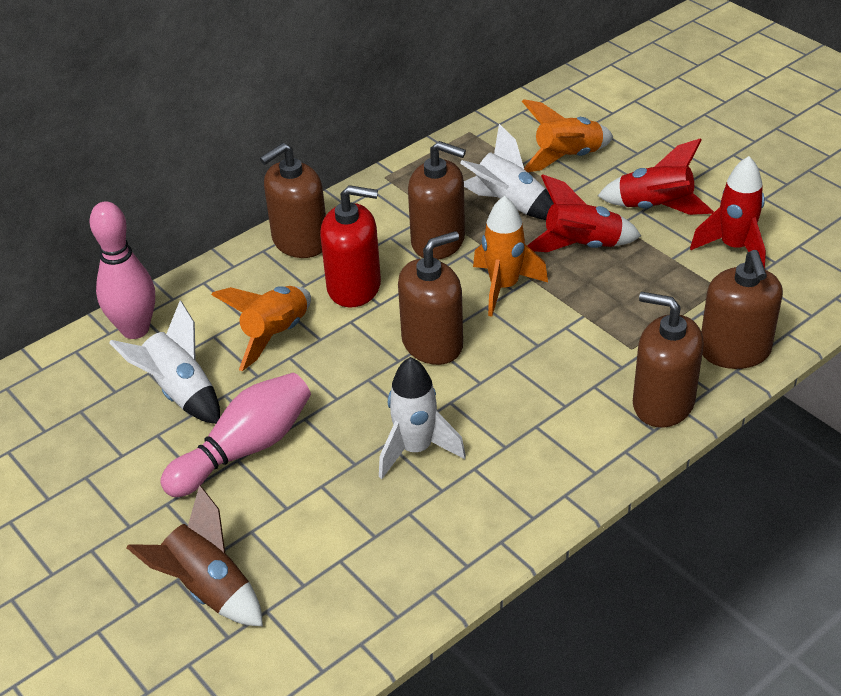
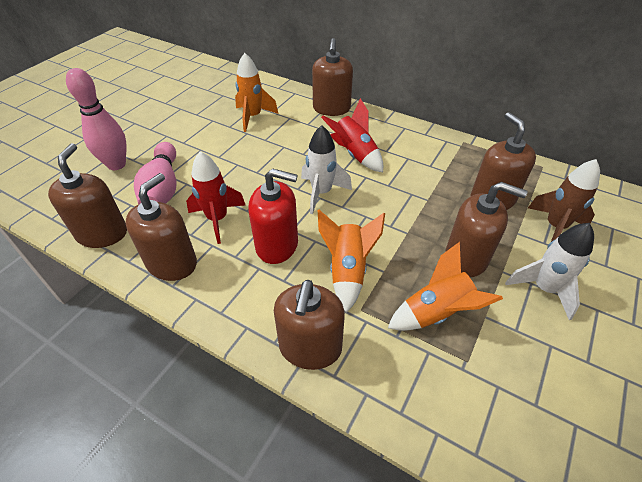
brown soap dispenser: 5 -> 6
red rocket: 3 -> 2
white rocket: 3 -> 2

